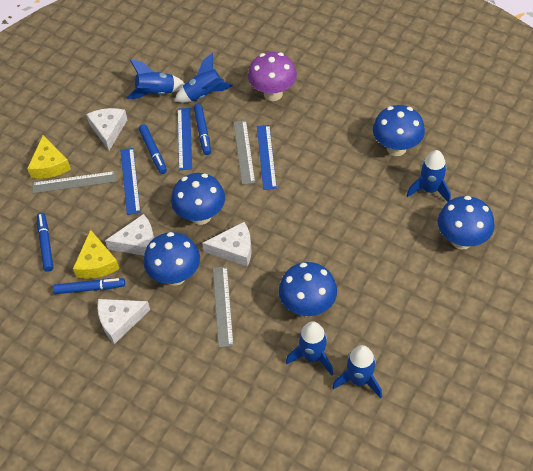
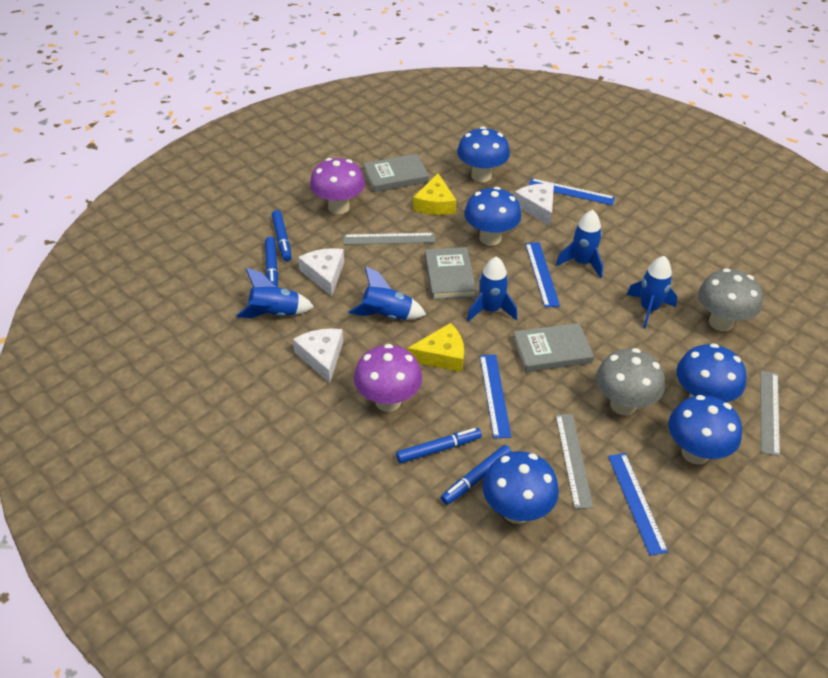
blue ruler: 3 -> 4
grey book: 0 -> 3
grey mushroom: 0 -> 2
purple mushroom: 1 -> 2
white cheese: 4 -> 3

